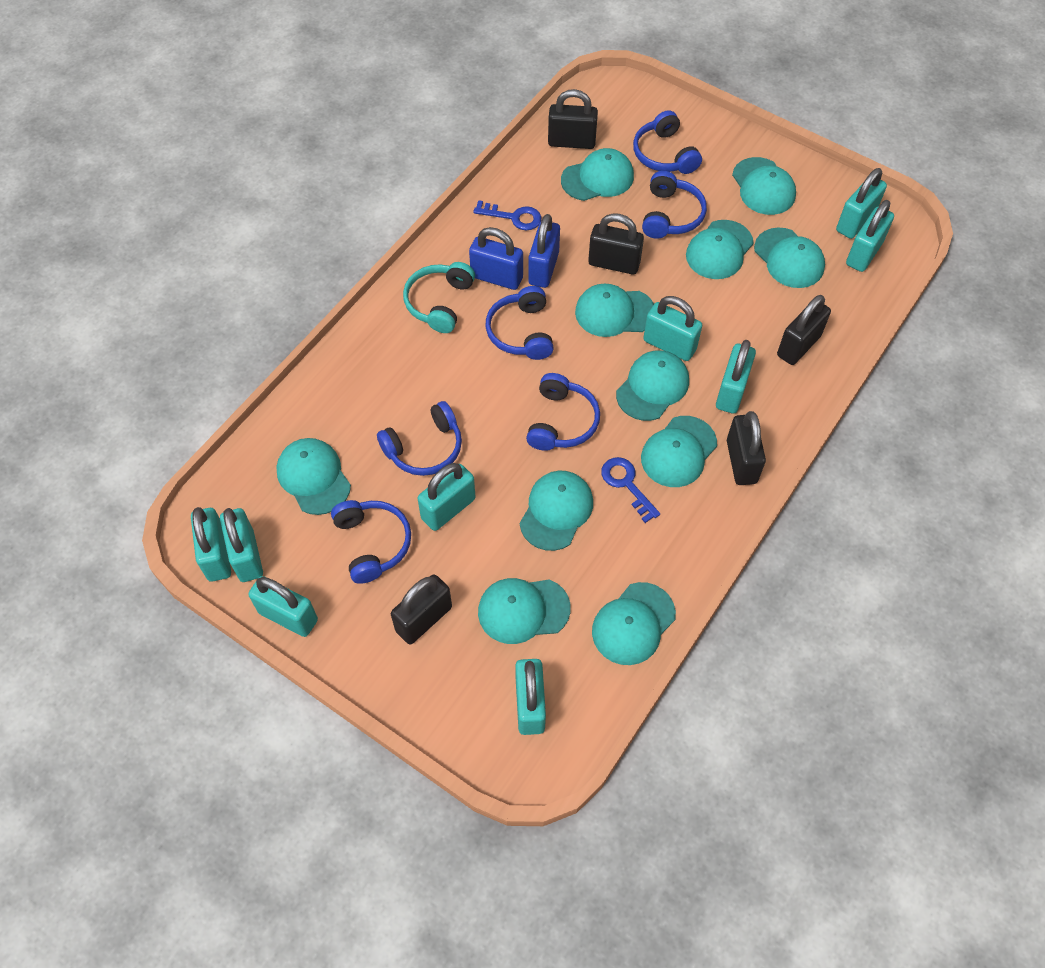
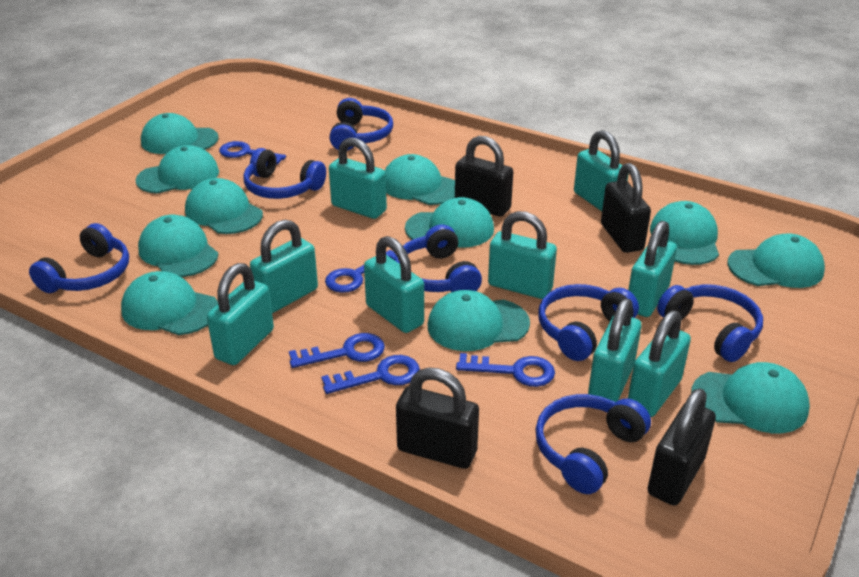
black padlock: 5 -> 4
blue headphones: 6 -> 7
blue key: 2 -> 5
blue padlock: 2 -> 0
turquoise headphones: 1 -> 0

